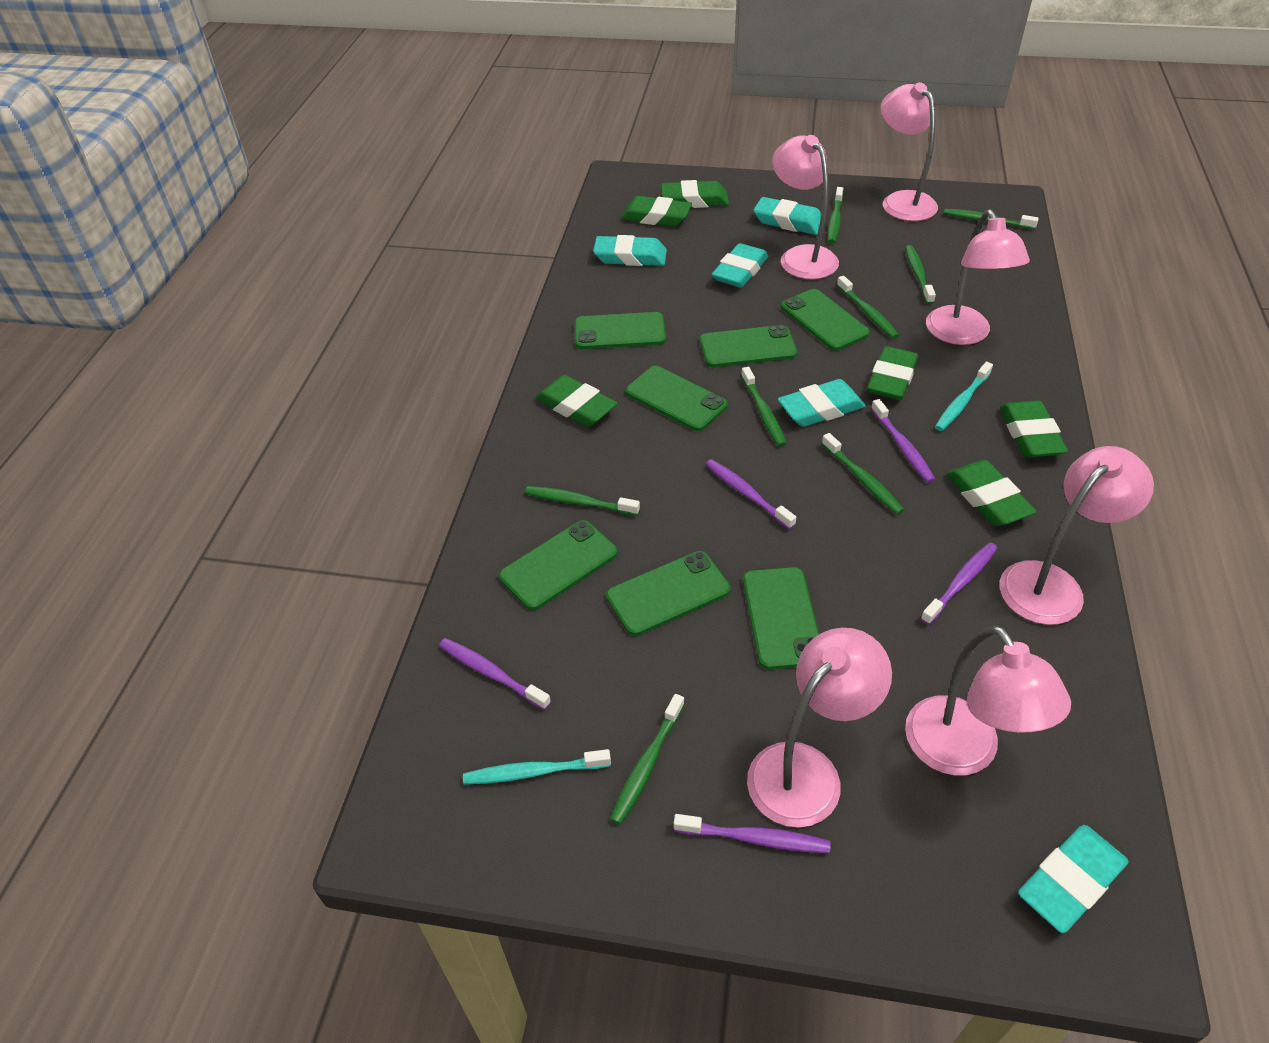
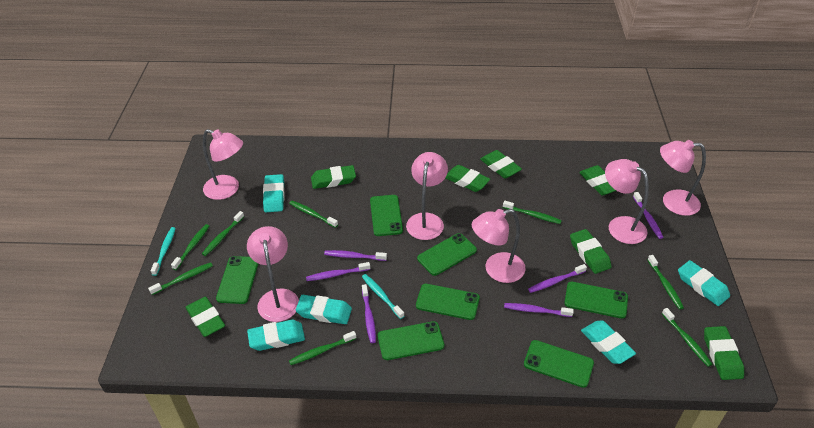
green eraser: 6 -> 7
purple toothbrush: 5 -> 6

